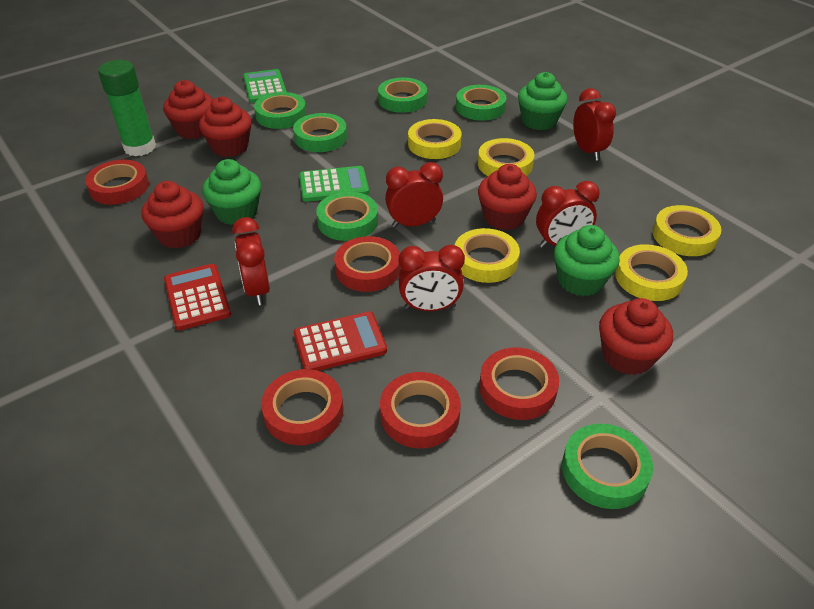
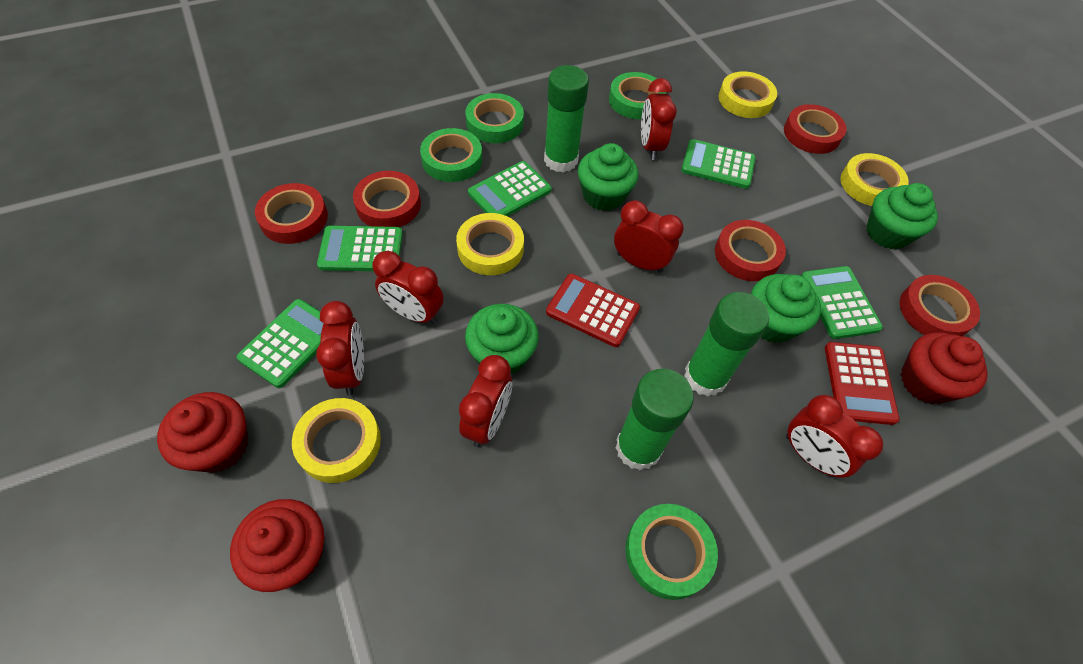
green calculator: 2 -> 5
green cupcake: 3 -> 4
green glue stick: 1 -> 3
green tape: 6 -> 4
red clock: 5 -> 6
red cupcake: 5 -> 3
yellow tape: 5 -> 4

